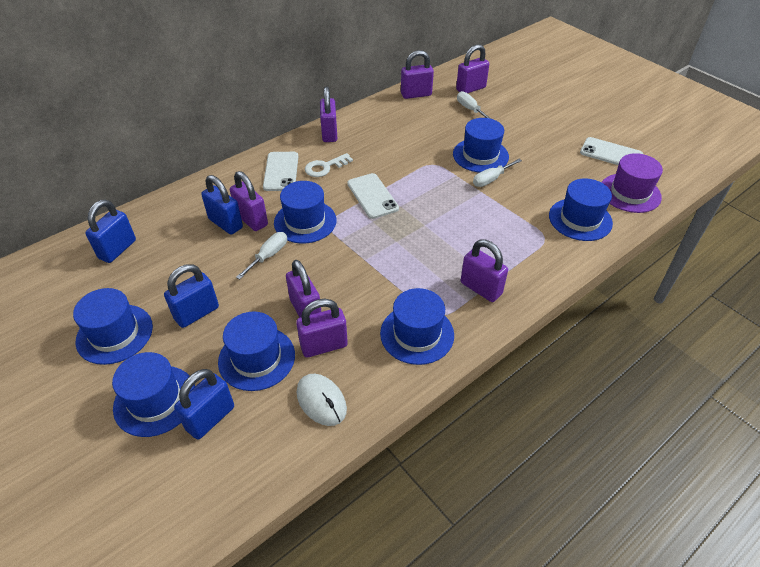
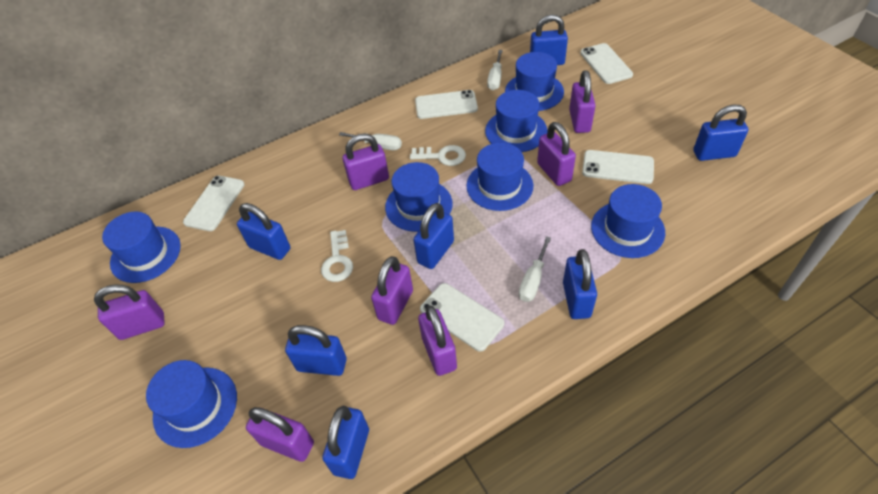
blue padlock: 4 -> 7
purple hat: 1 -> 0
white key: 1 -> 2
white mouse: 1 -> 0
white phone: 3 -> 5

